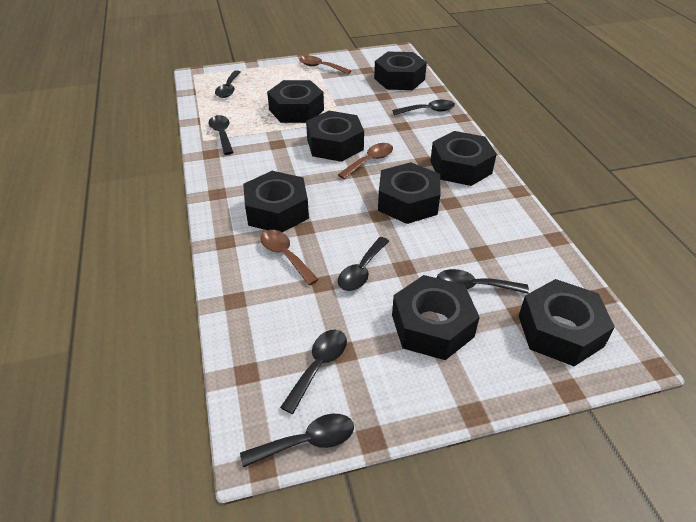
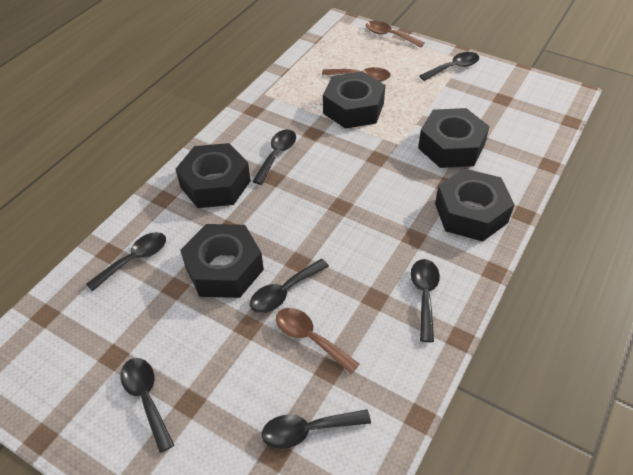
black nut: 8 -> 5

